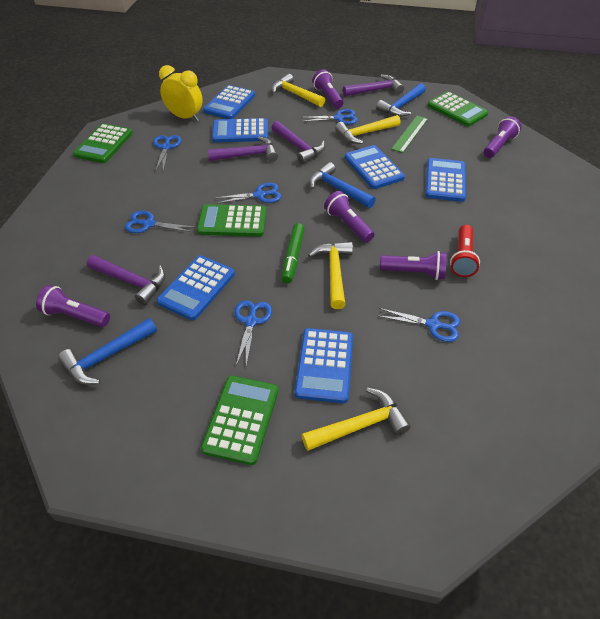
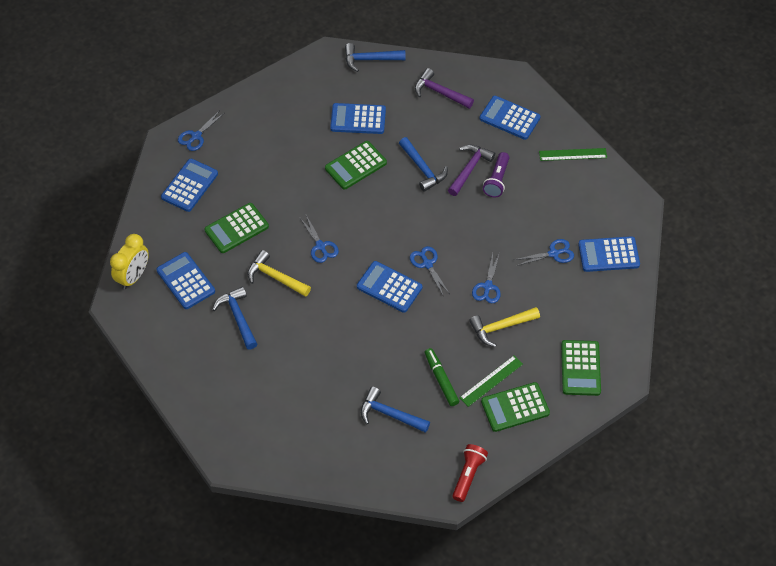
blue hammer: 3 -> 4
blue scissors: 6 -> 5
green ruler: 1 -> 2
purple flashlight: 5 -> 1
purple hammer: 4 -> 2
yellow hammer: 4 -> 2

